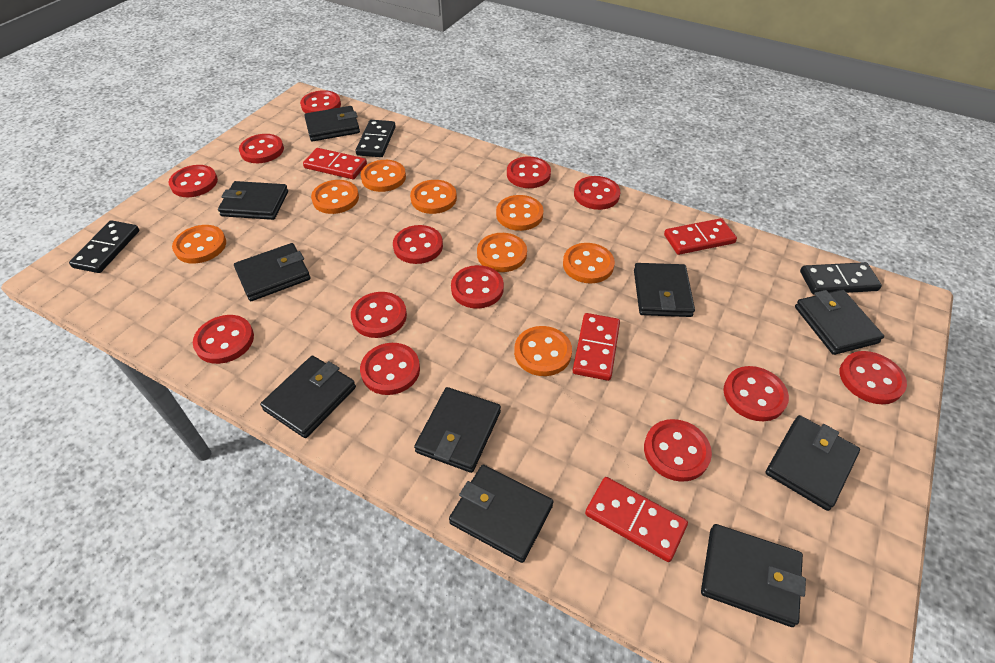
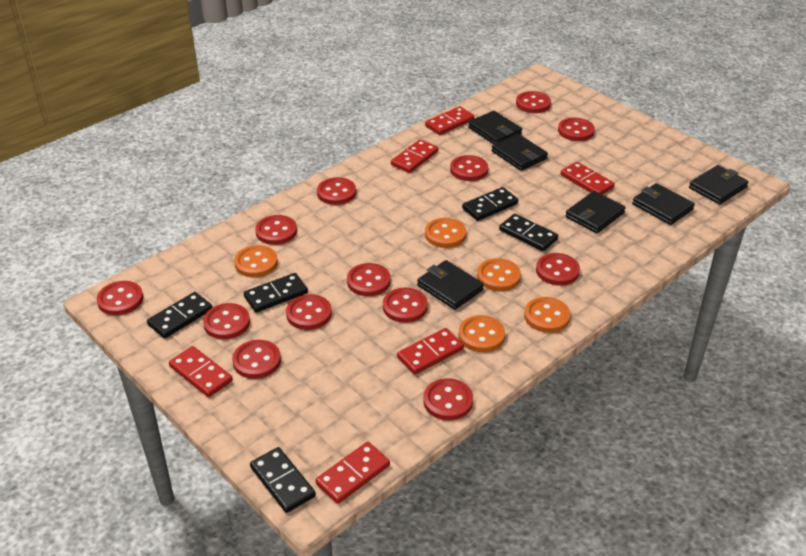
black domino: 3 -> 5
black wallet: 10 -> 6
orange button: 8 -> 5
red domino: 4 -> 6

